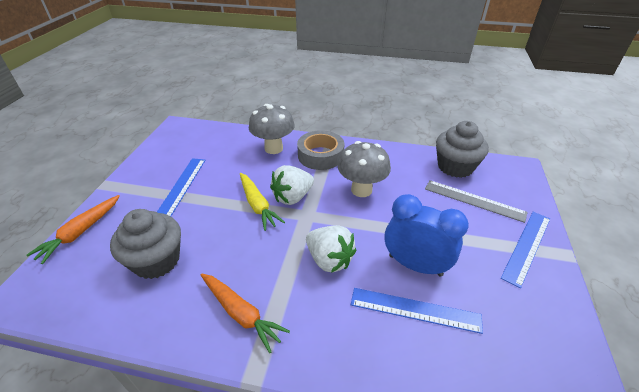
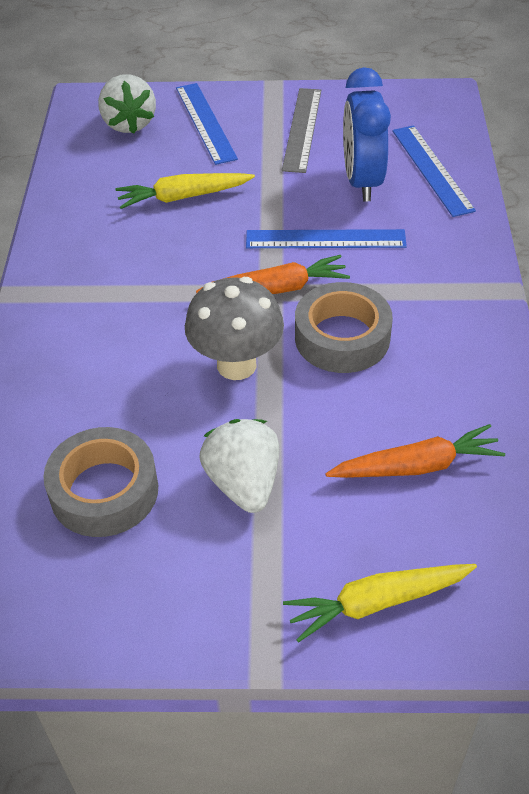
grey cupcake: 2 -> 0
grey mushroom: 2 -> 1
grey tape: 1 -> 2
yellow carrot: 1 -> 2

